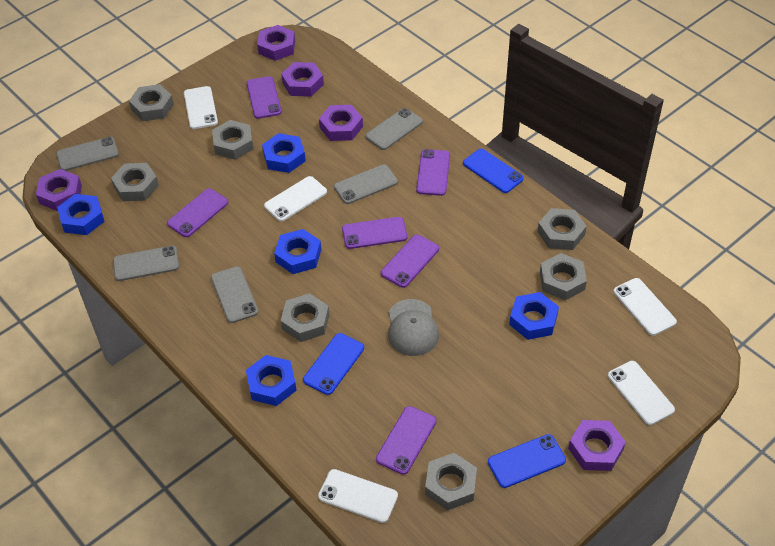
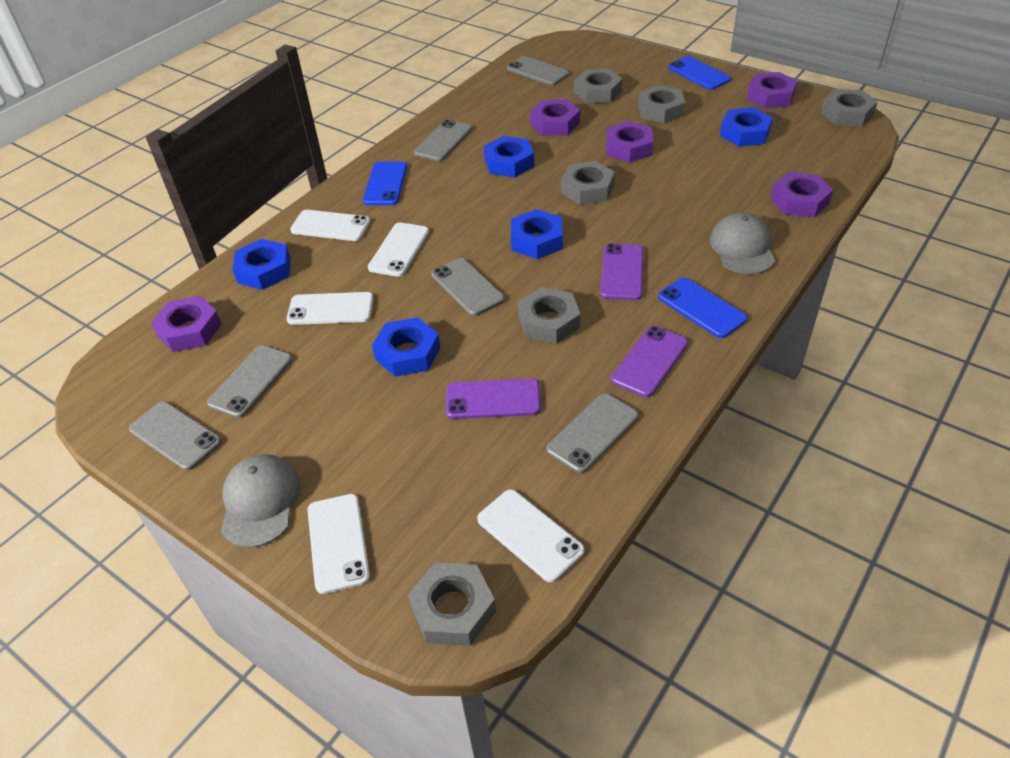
grey cap: 1 -> 2
grey nut: 7 -> 6
grey phone: 5 -> 6
purple phone: 6 -> 3

